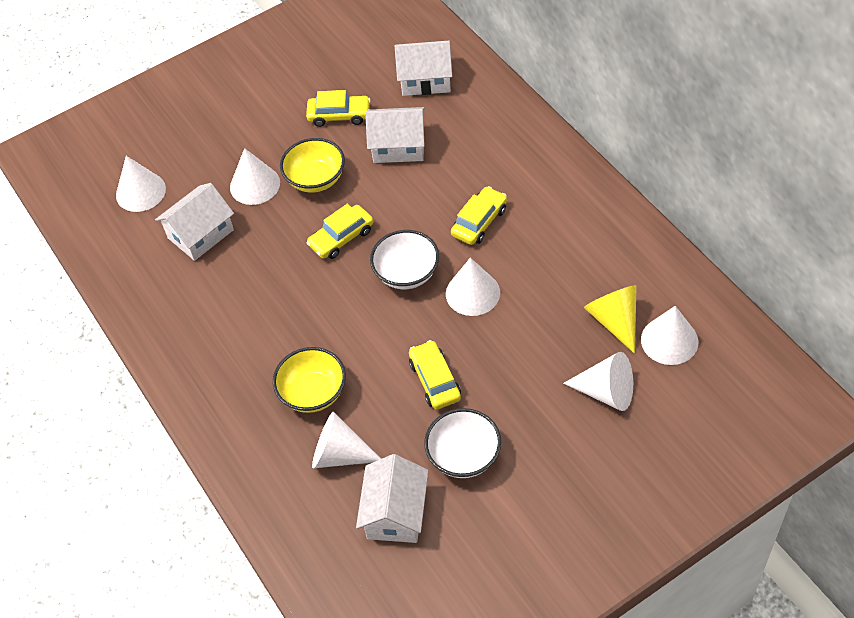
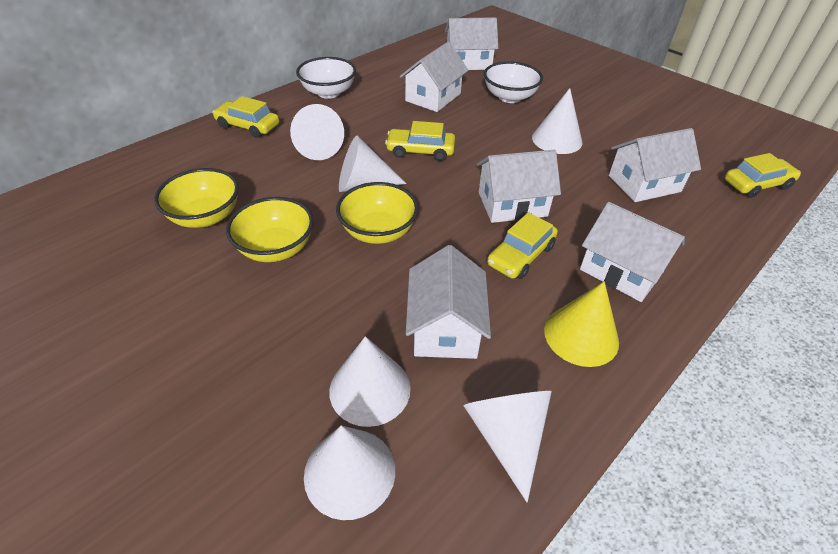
white house: 4 -> 6
yellow bowl: 2 -> 3

